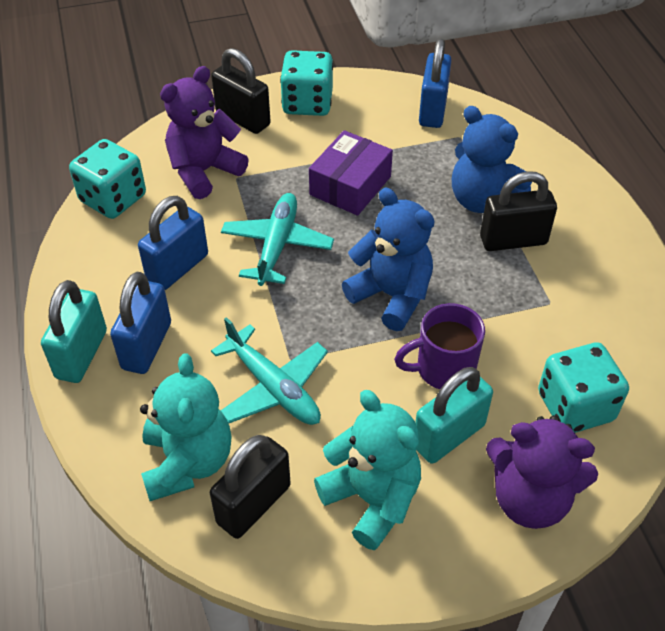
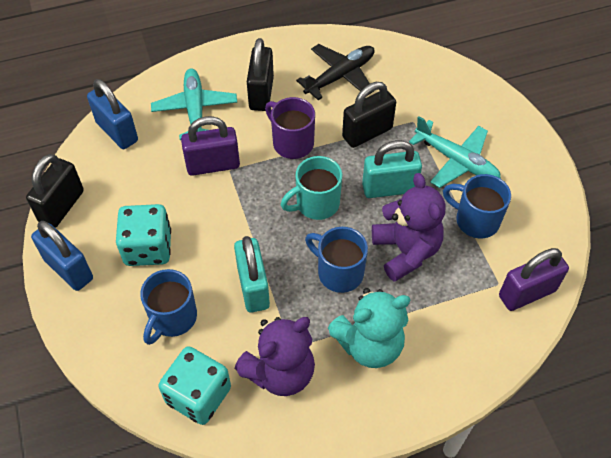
black plane: 0 -> 1
blue mug: 0 -> 3
blue padlock: 3 -> 2
blue teddy bear: 2 -> 0
purple box: 1 -> 0
purple padlock: 0 -> 2
turquoise dice: 3 -> 2
turquoise mug: 0 -> 1
turquoise teddy bear: 2 -> 1

